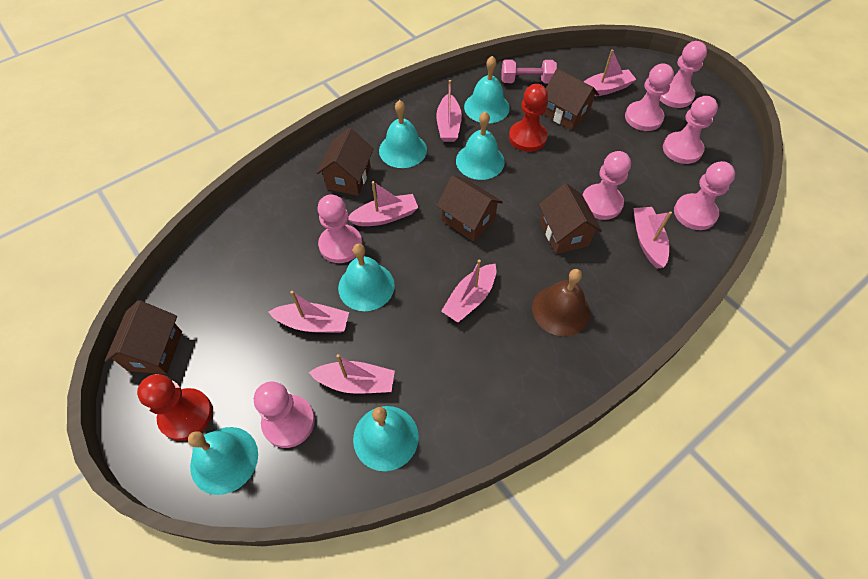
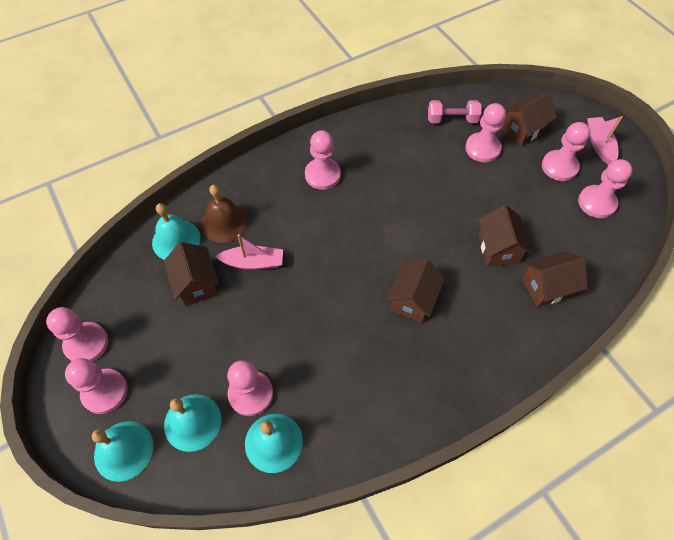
pink boat: 7 -> 2
red pawn: 2 -> 0
turquoise bell: 6 -> 4

